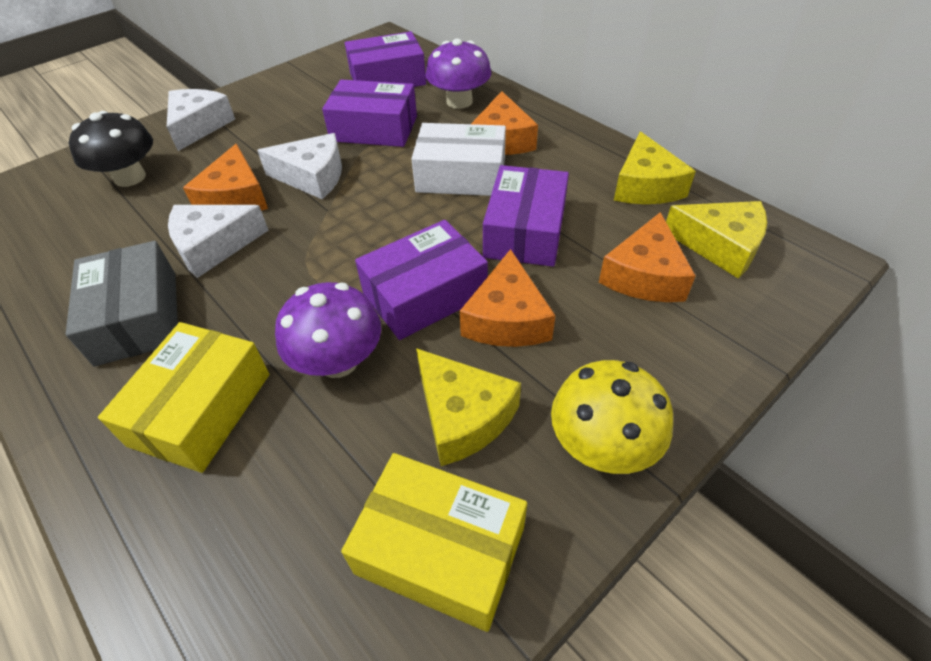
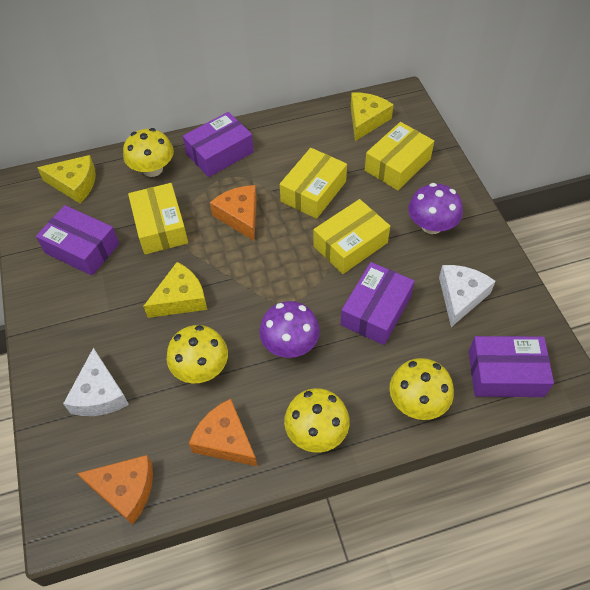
black mushroom: 1 -> 0
grey box: 1 -> 0
orange cheese: 4 -> 3
white box: 1 -> 0
white cheese: 3 -> 2
yellow box: 2 -> 4
yellow mushroom: 1 -> 4

